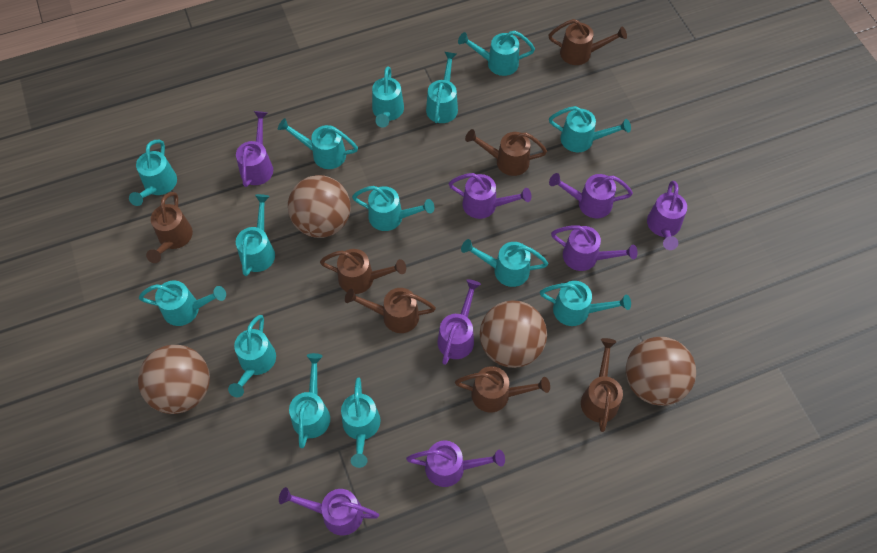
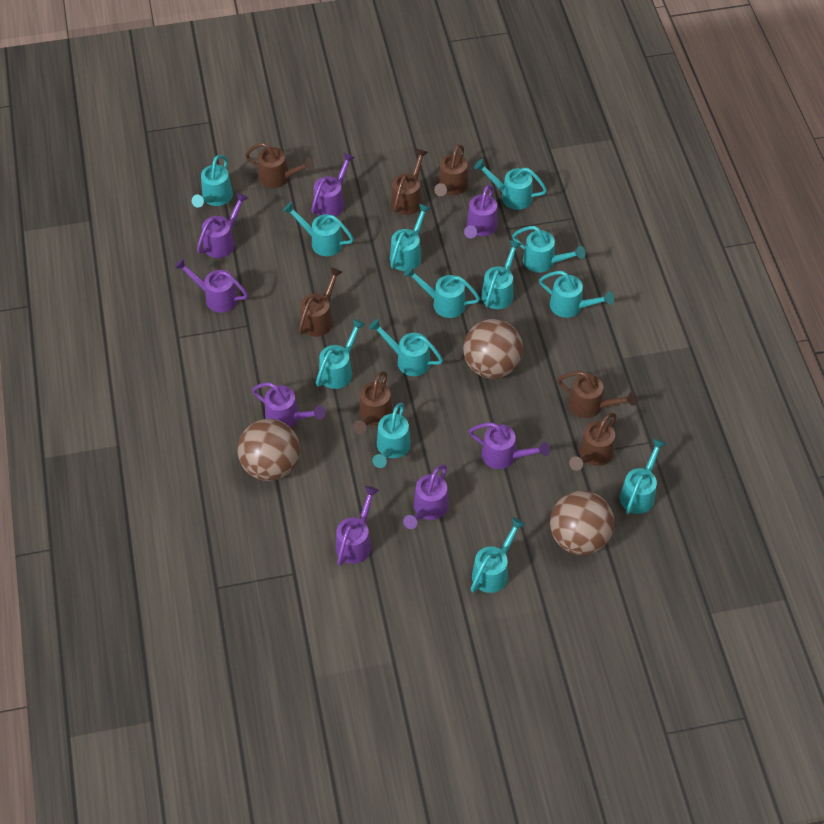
brown ball: 4 -> 3
turquoise watering can: 14 -> 13

